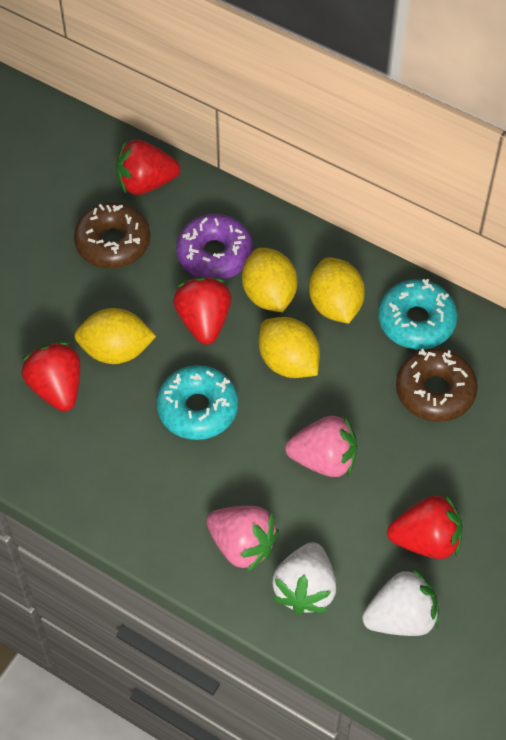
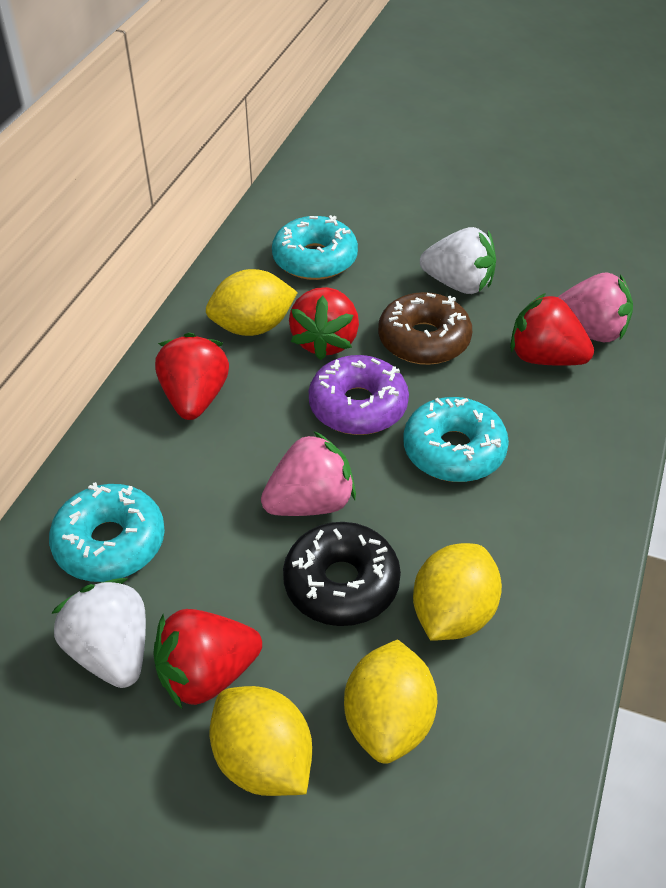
black donut: 0 -> 1
brown donut: 2 -> 1
turquoise donut: 2 -> 3

